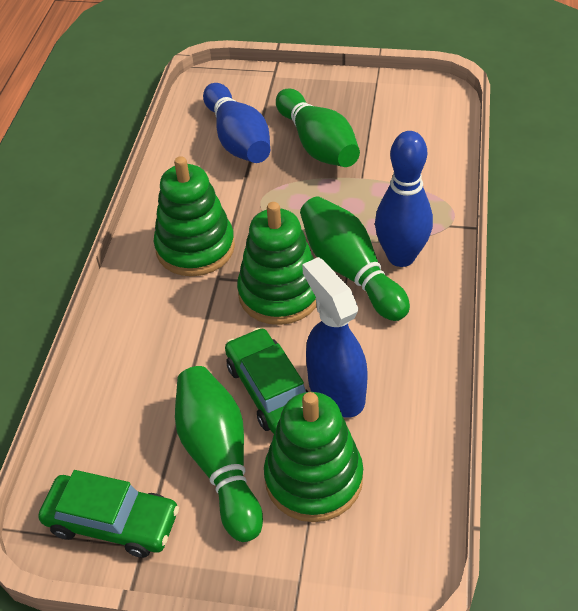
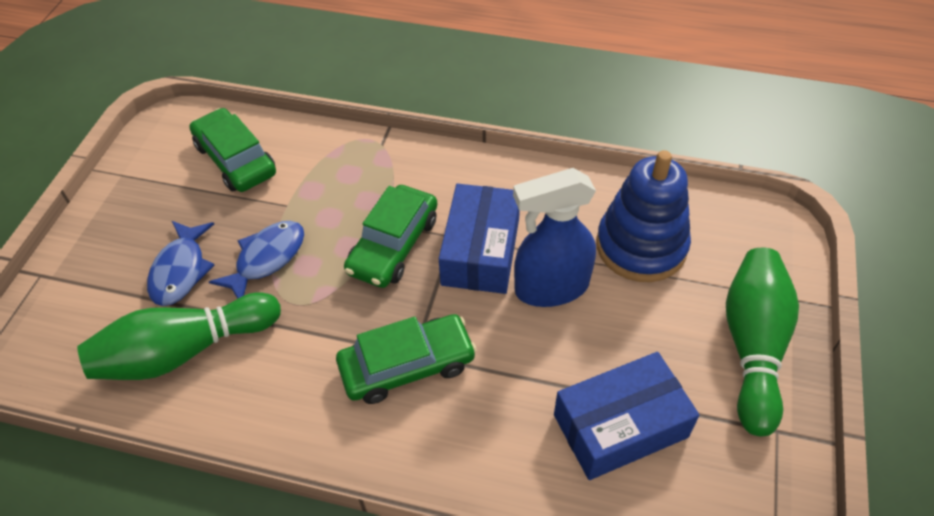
blue bowling pin: 2 -> 0
blue box: 0 -> 2
blue fish: 0 -> 2
blue stacking toy: 0 -> 1
green bowling pin: 3 -> 2
green car: 2 -> 3
green stacking toy: 3 -> 0

